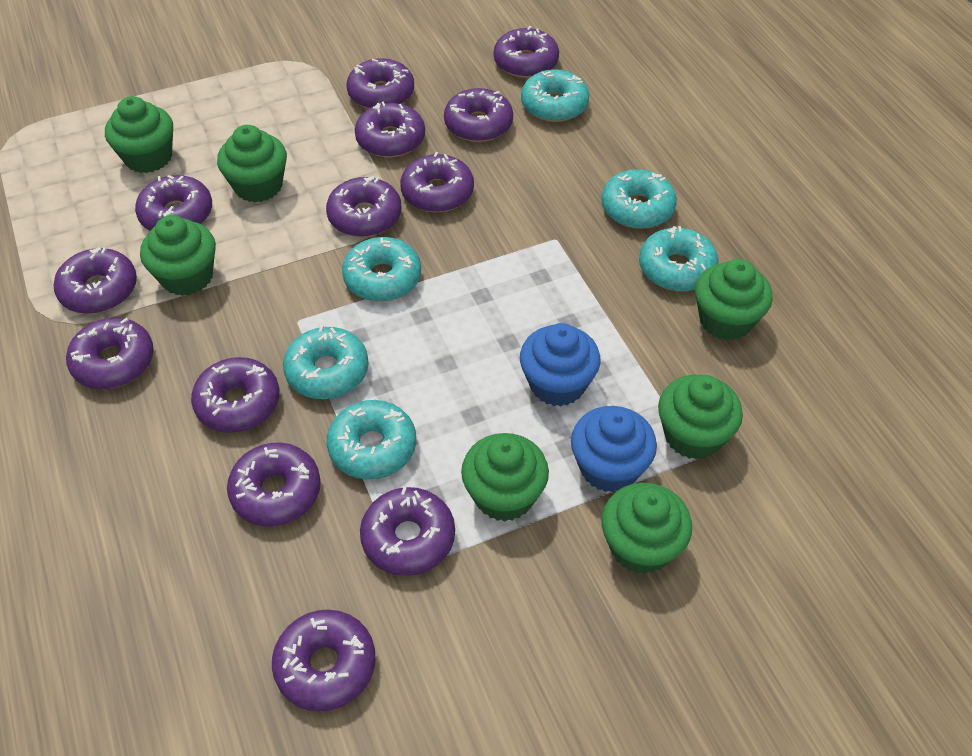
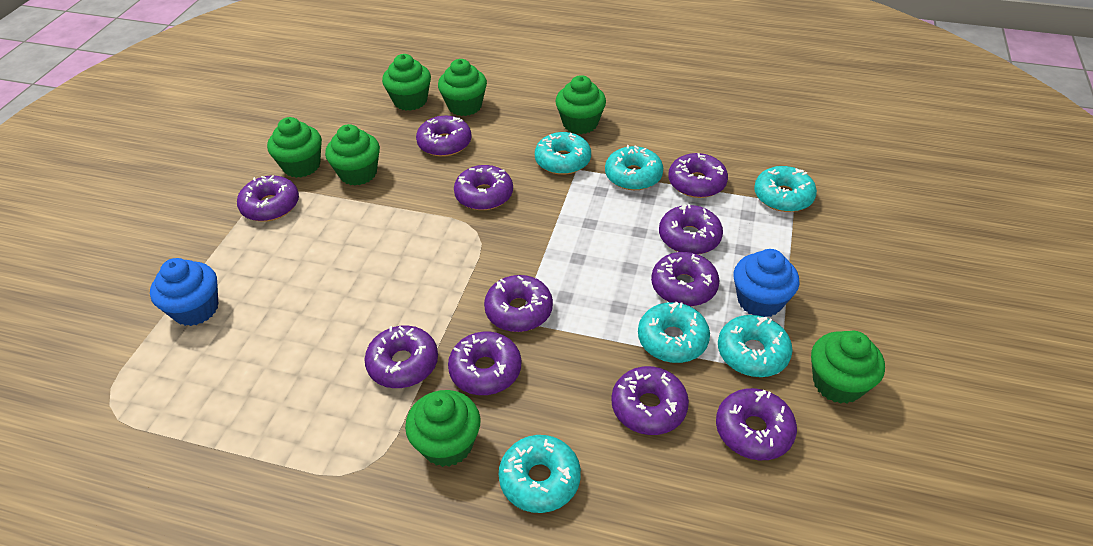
purple donut: 13 -> 11

